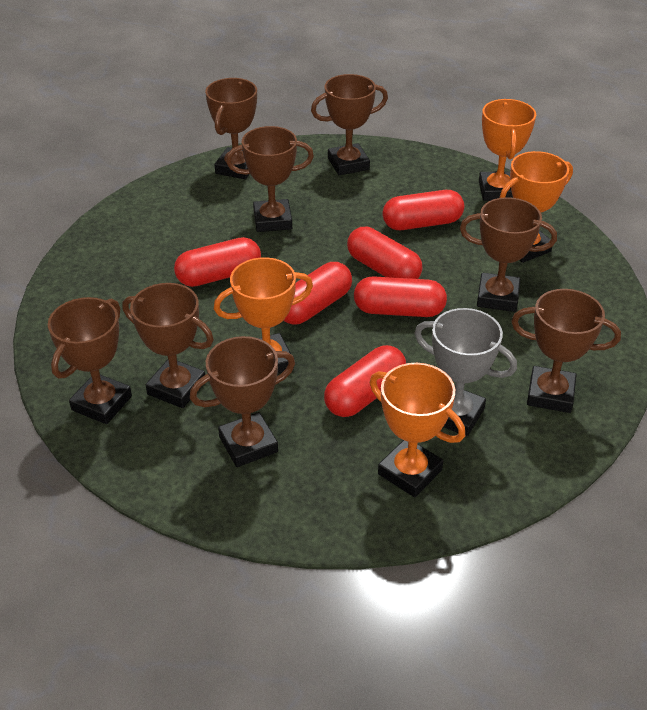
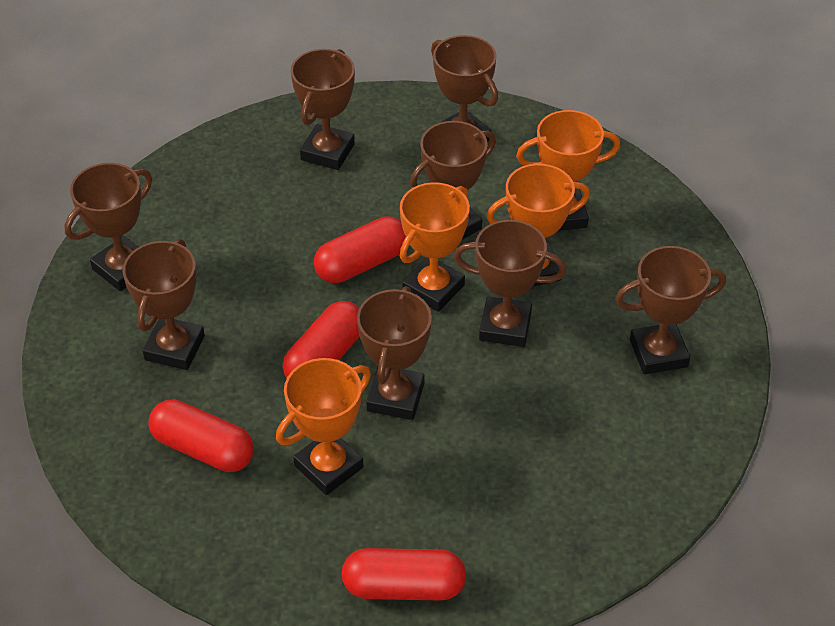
grey trophy: 1 -> 0
red capsule: 6 -> 4

